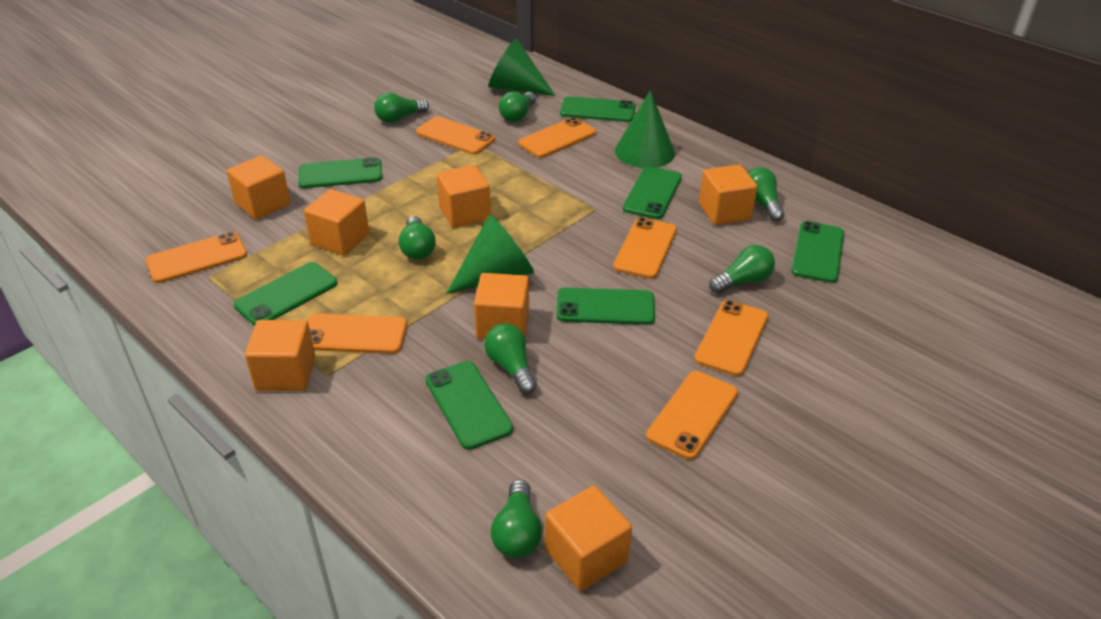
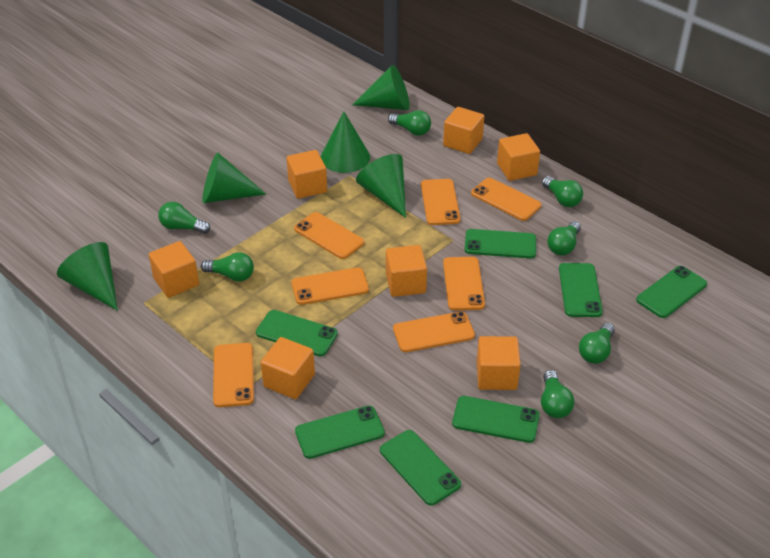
green cone: 3 -> 5

